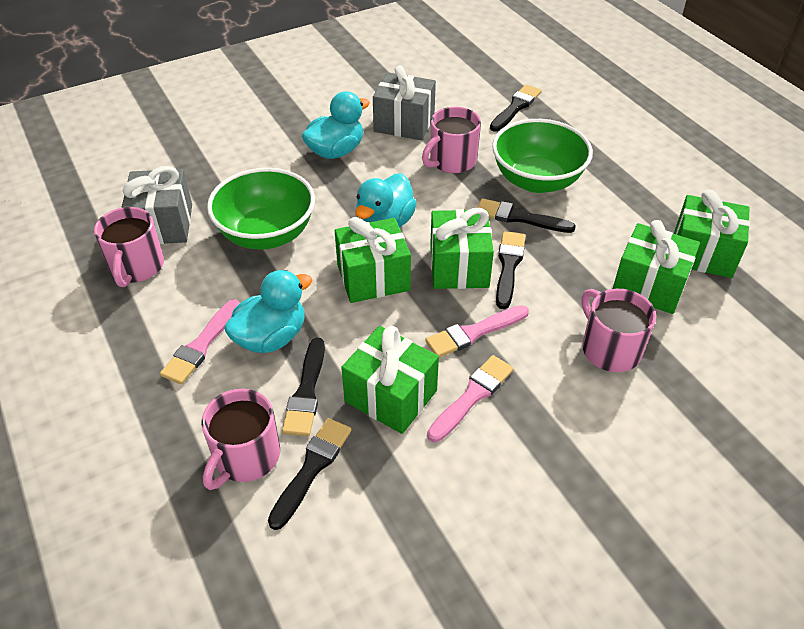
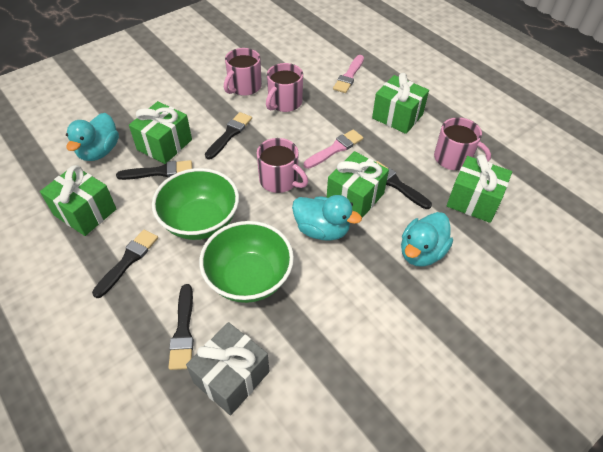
grey gift: 2 -> 1
pink brush: 3 -> 2

